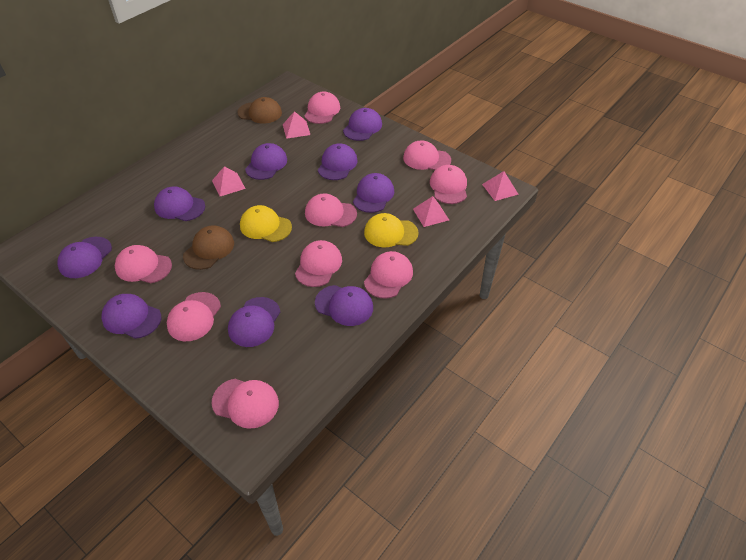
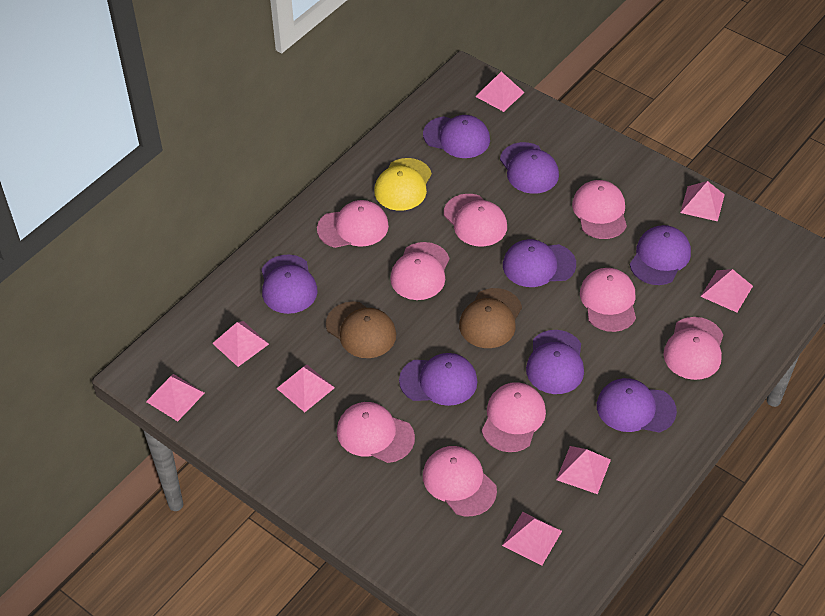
pink pyramid: 4 -> 8
purple cap: 9 -> 8
yellow cap: 2 -> 1

